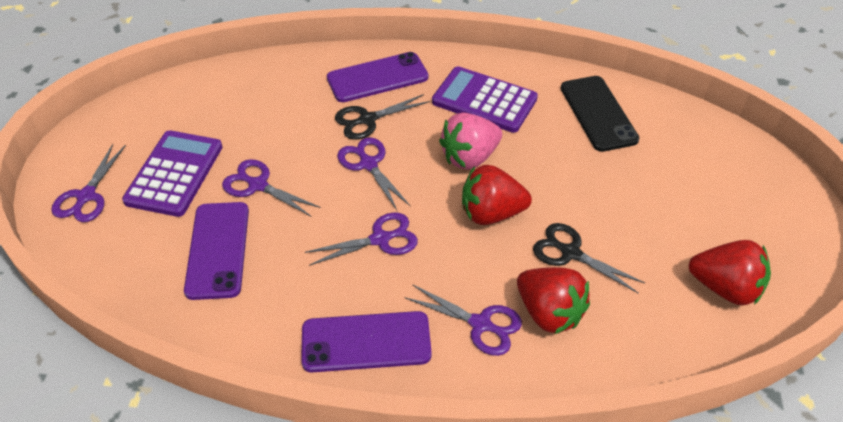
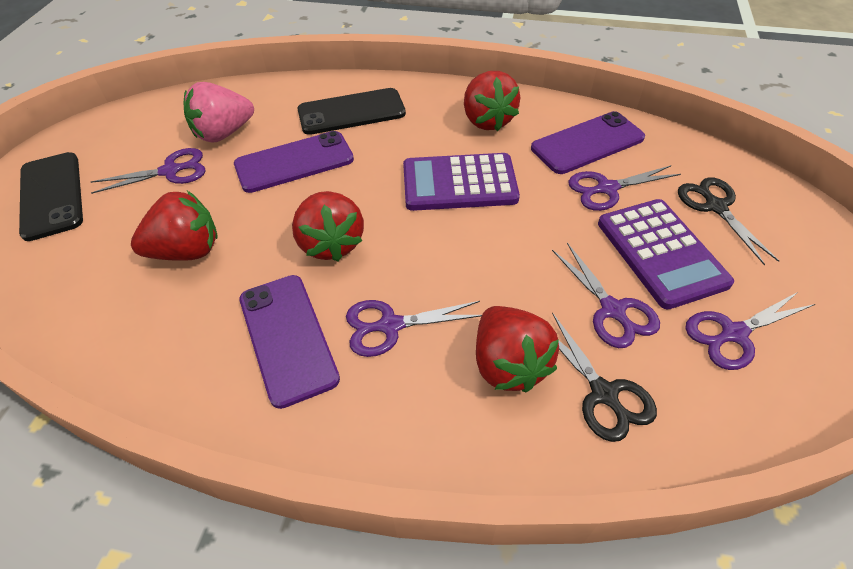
black phone: 1 -> 2
red strawberry: 3 -> 4

